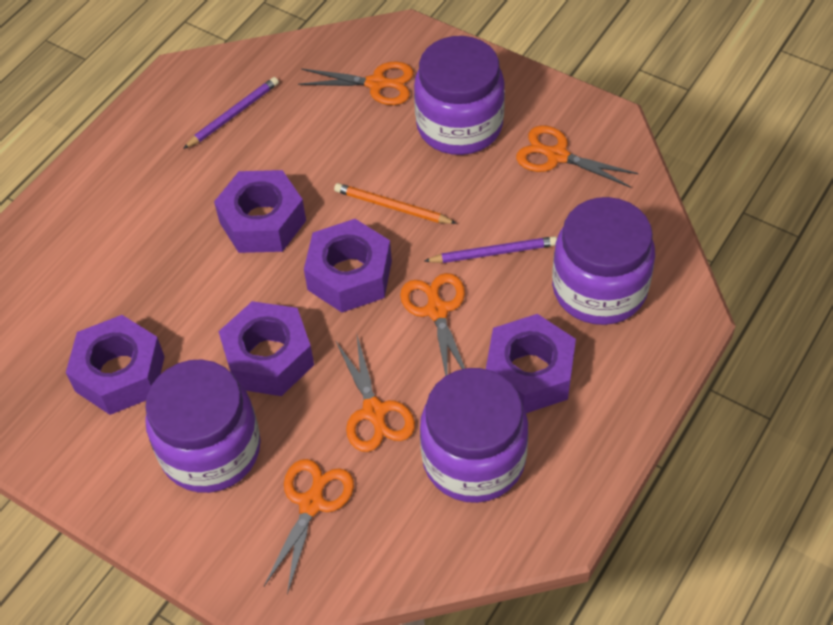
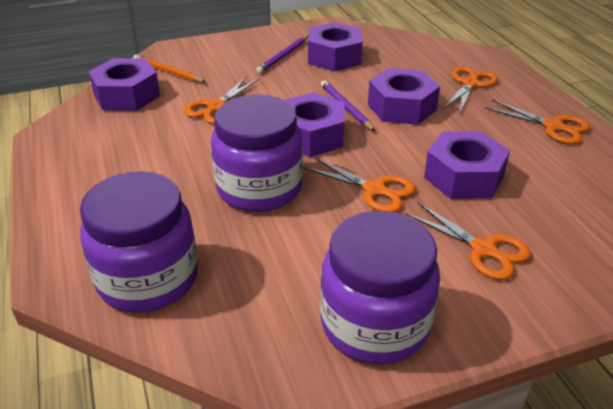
purple jar: 4 -> 3

